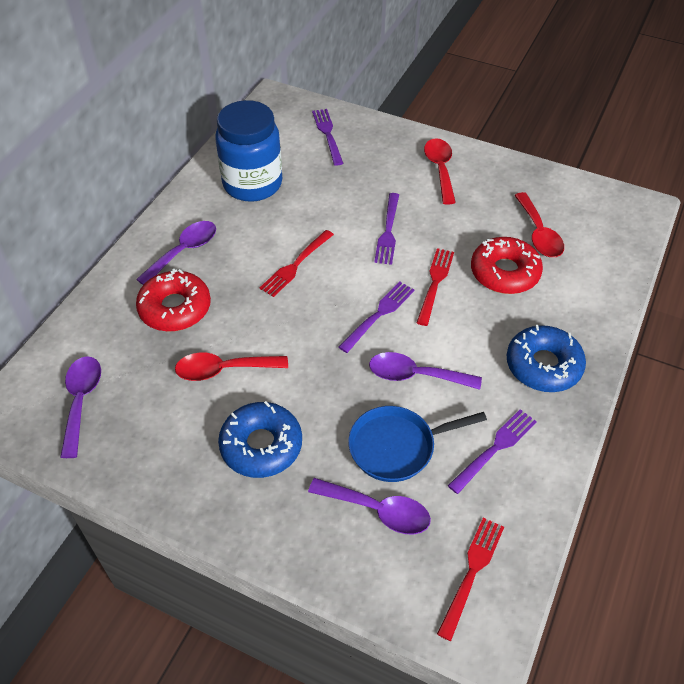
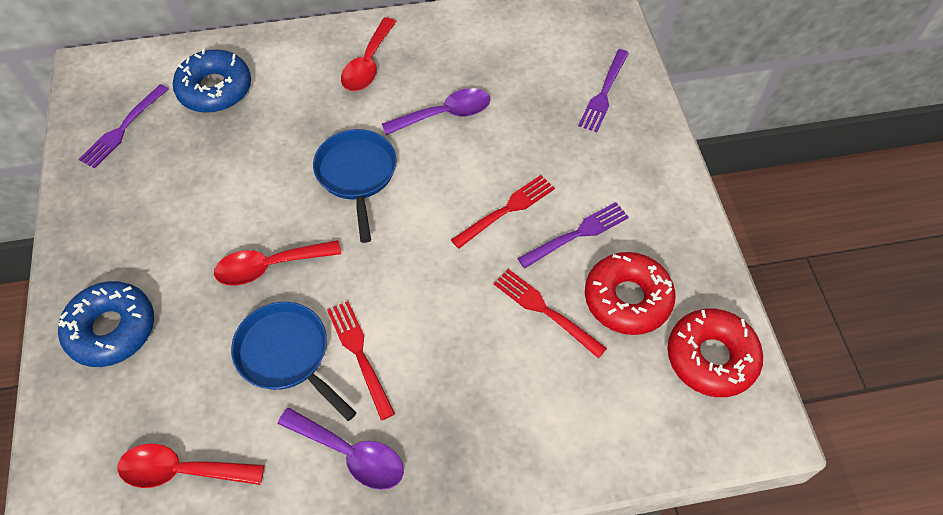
blue jar: 1 -> 0
blue pan: 1 -> 2
purple fork: 4 -> 3
purple spoon: 4 -> 2

